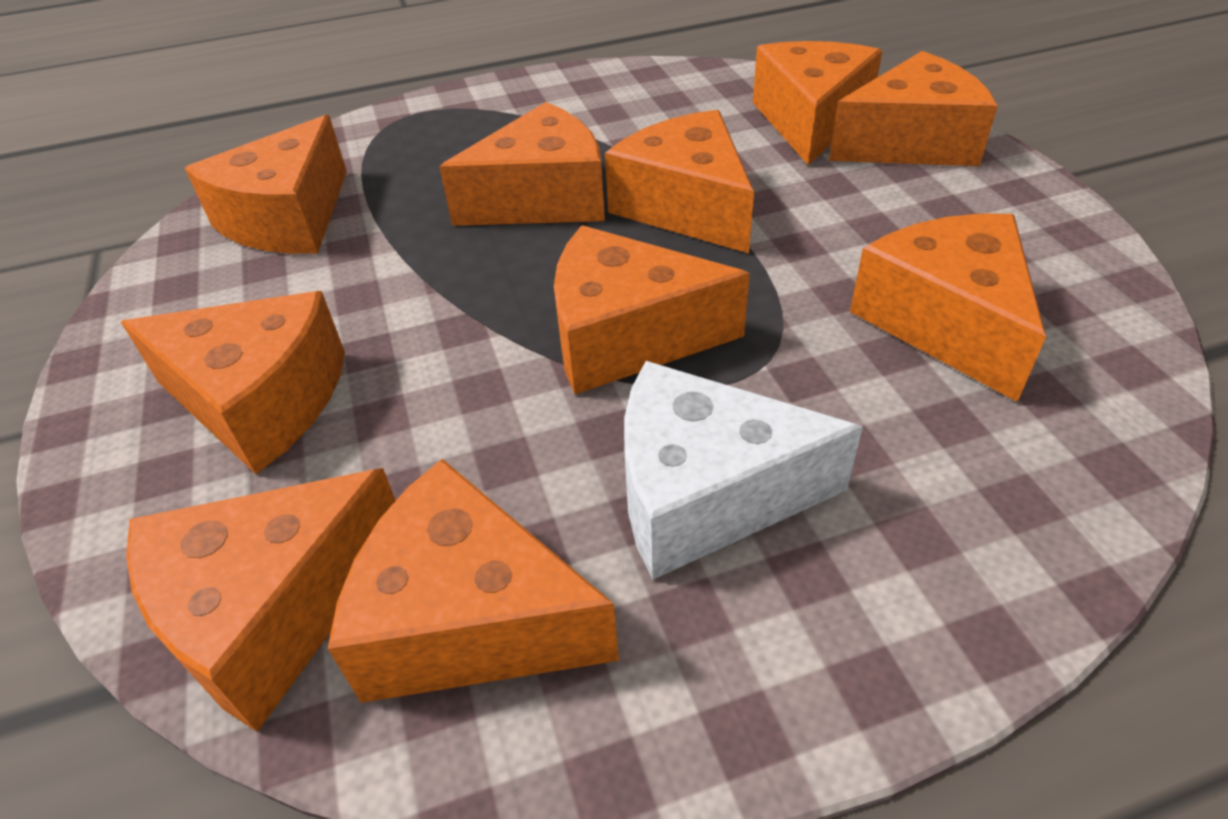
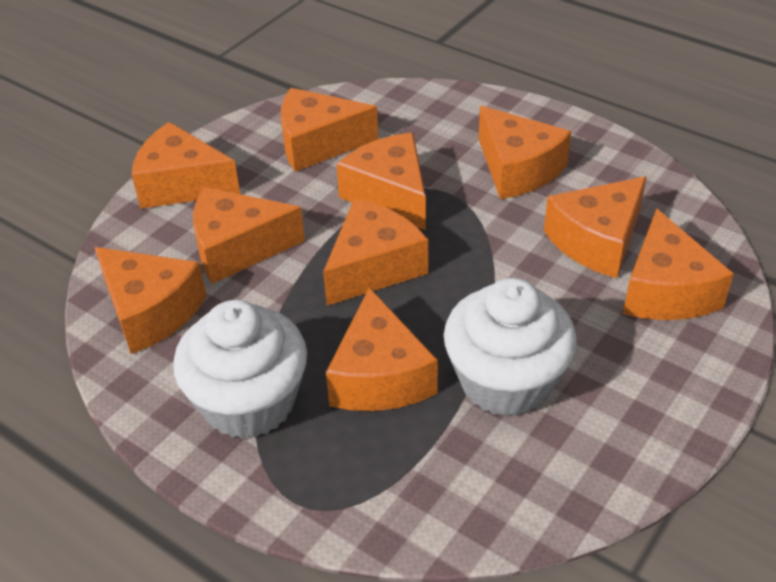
white cheese: 1 -> 0
white cupcake: 0 -> 2

